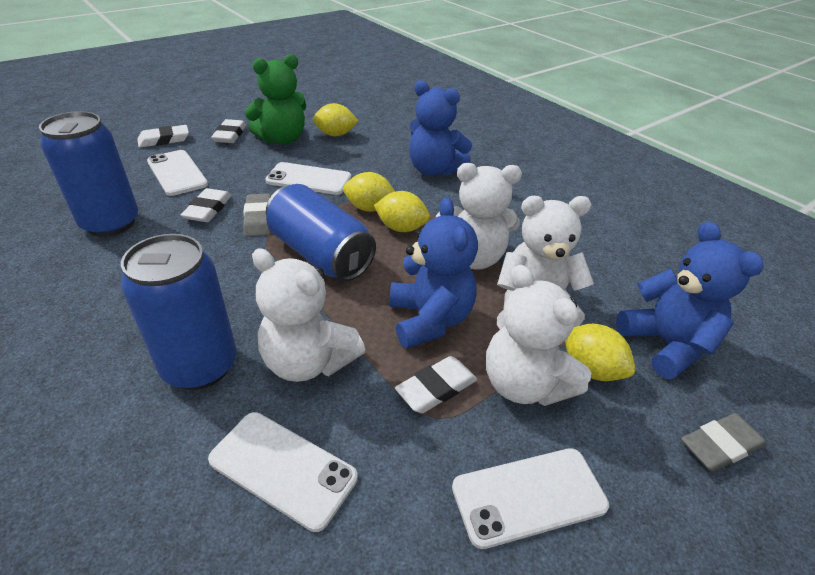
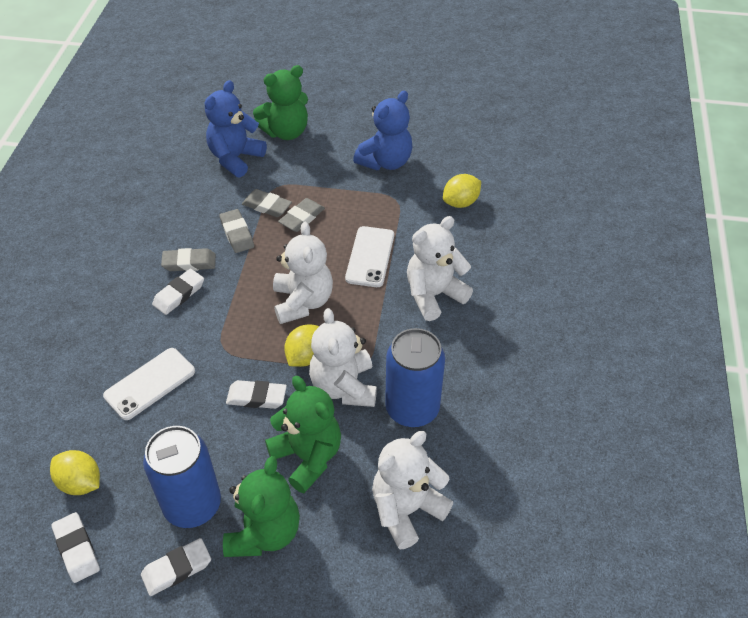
blue can: 3 -> 2
blue teddy bear: 3 -> 2
green teddy bear: 1 -> 3
grey eraser: 2 -> 4
white phone: 4 -> 2
yellow lemon: 4 -> 3

